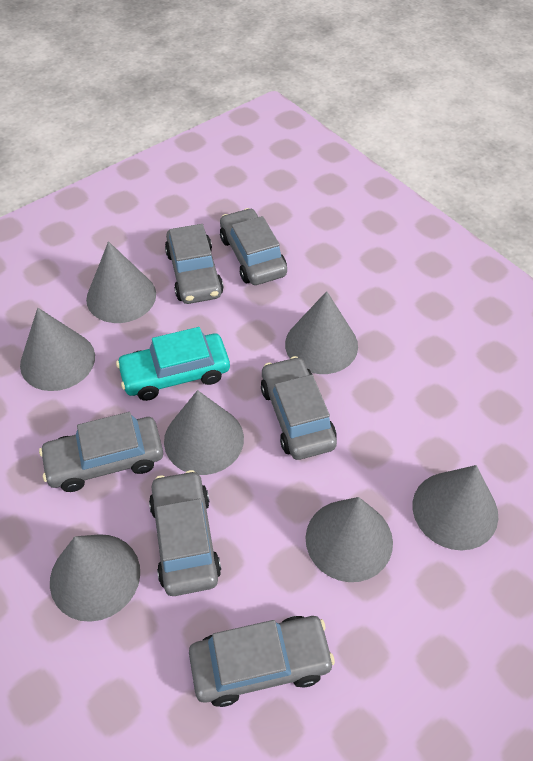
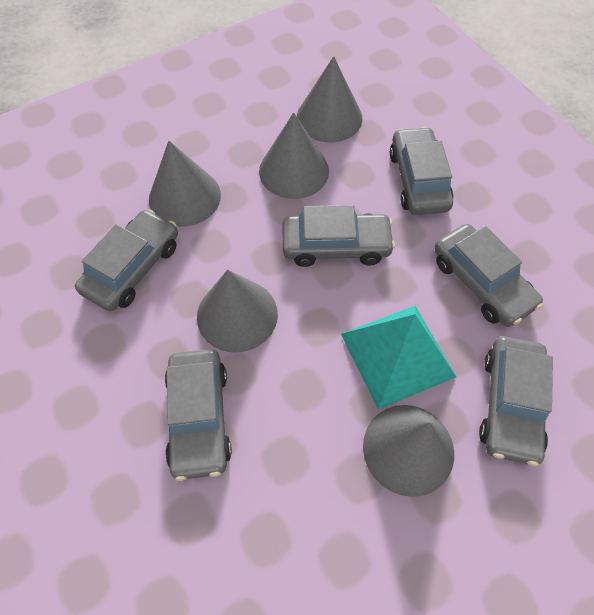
grey cone: 7 -> 5
turquoise car: 1 -> 0
turquoise pyramid: 0 -> 1

